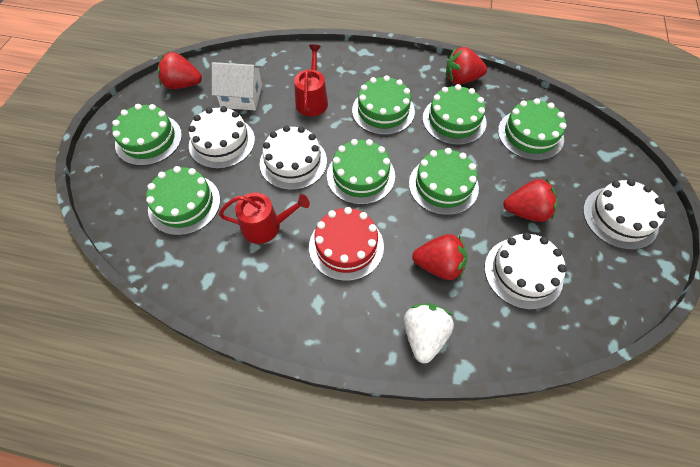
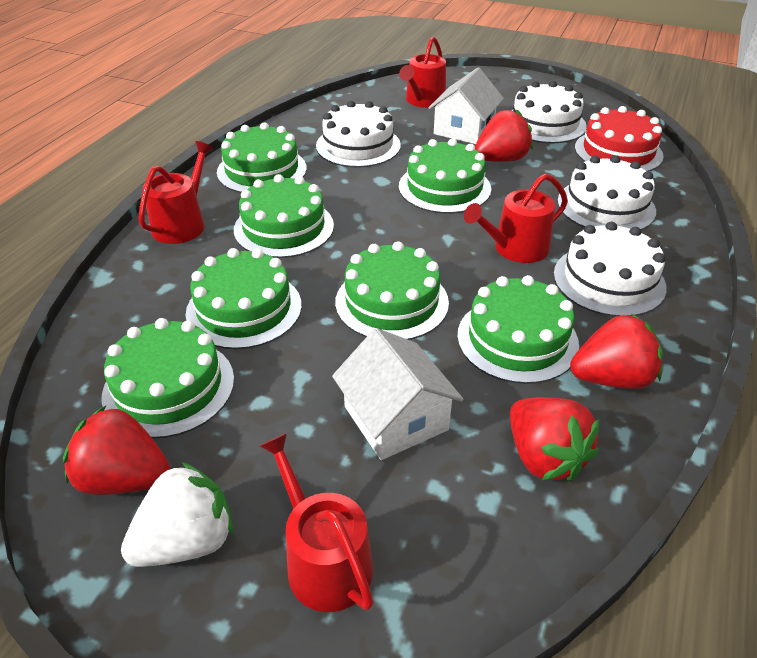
red watering can: 2 -> 4
white house: 1 -> 2

